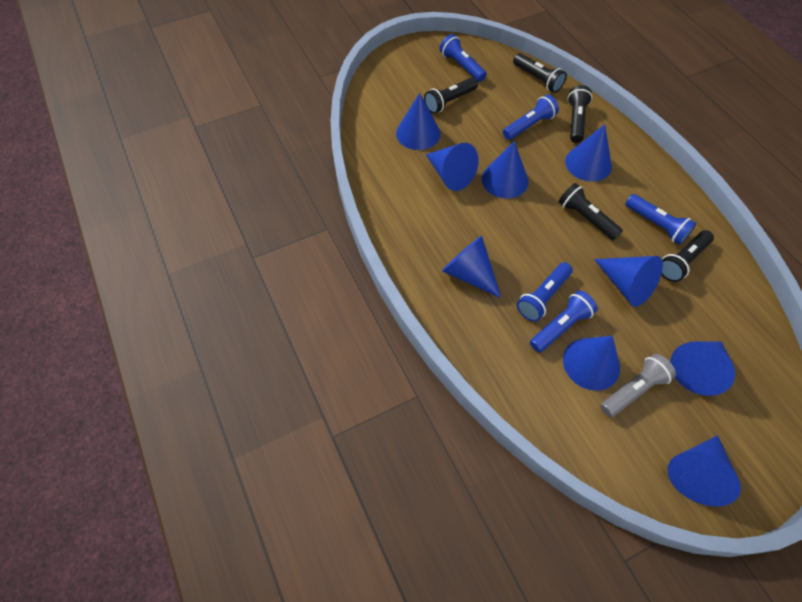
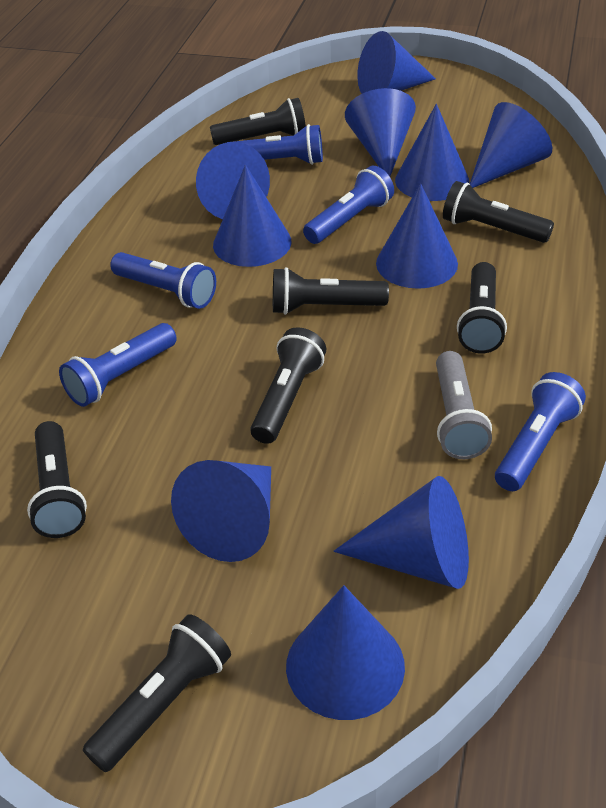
black flashlight: 5 -> 7
blue cone: 9 -> 10

